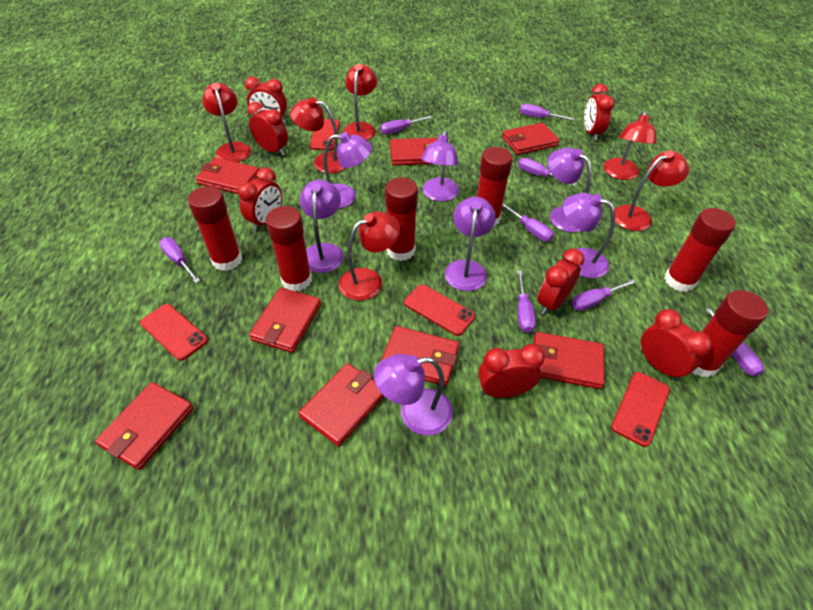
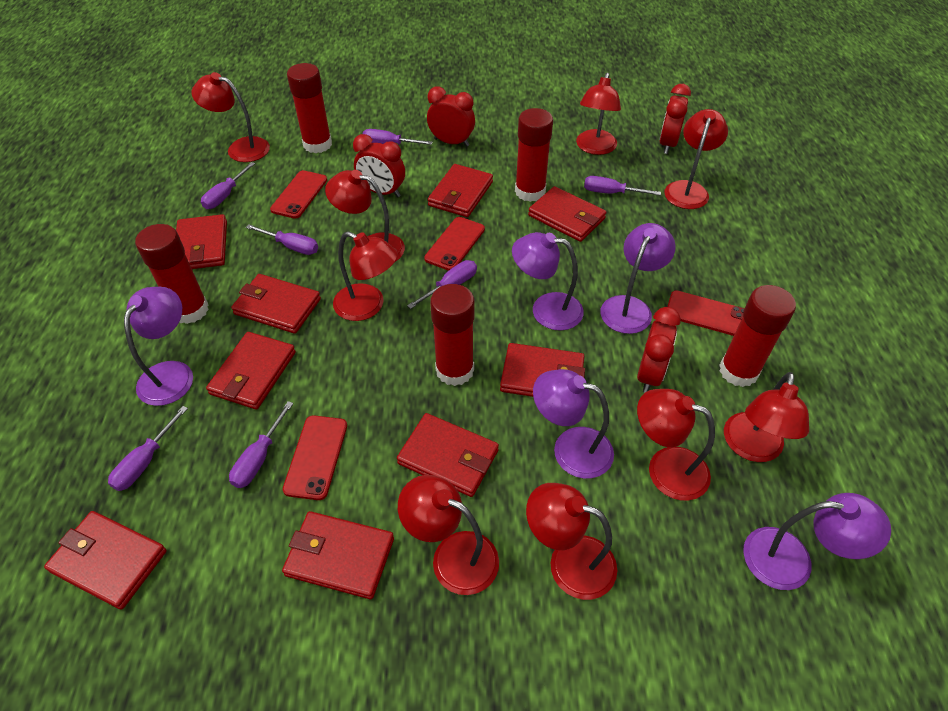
purple lamp: 7 -> 5
purple screwdriver: 8 -> 7
red clock: 7 -> 4
red glue stick: 6 -> 5
red lamp: 6 -> 9
red wallet: 8 -> 9

